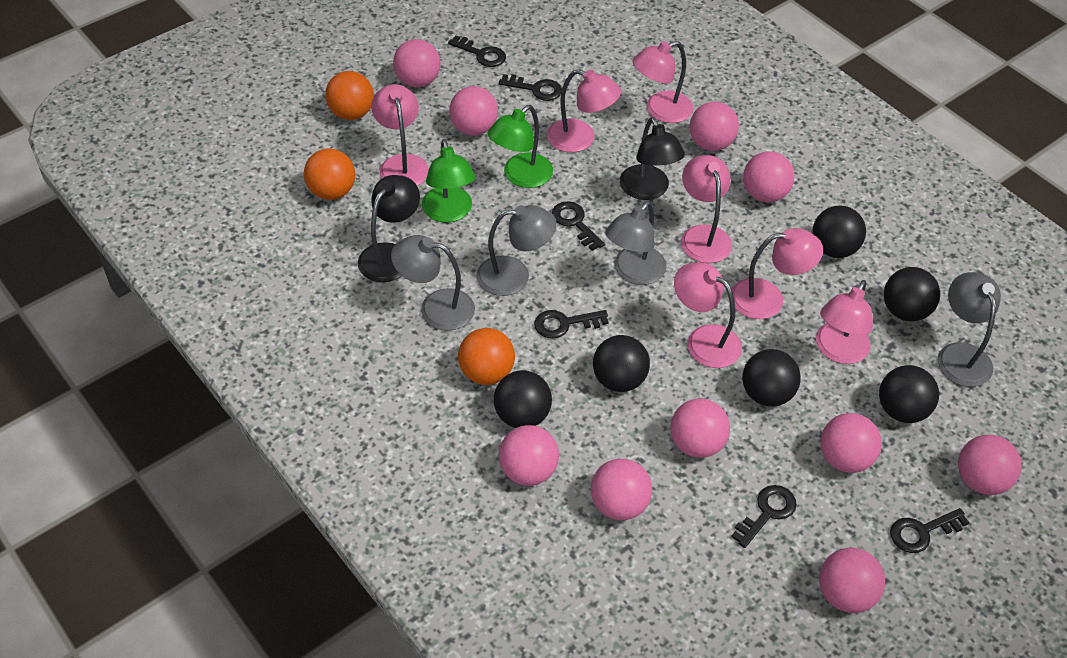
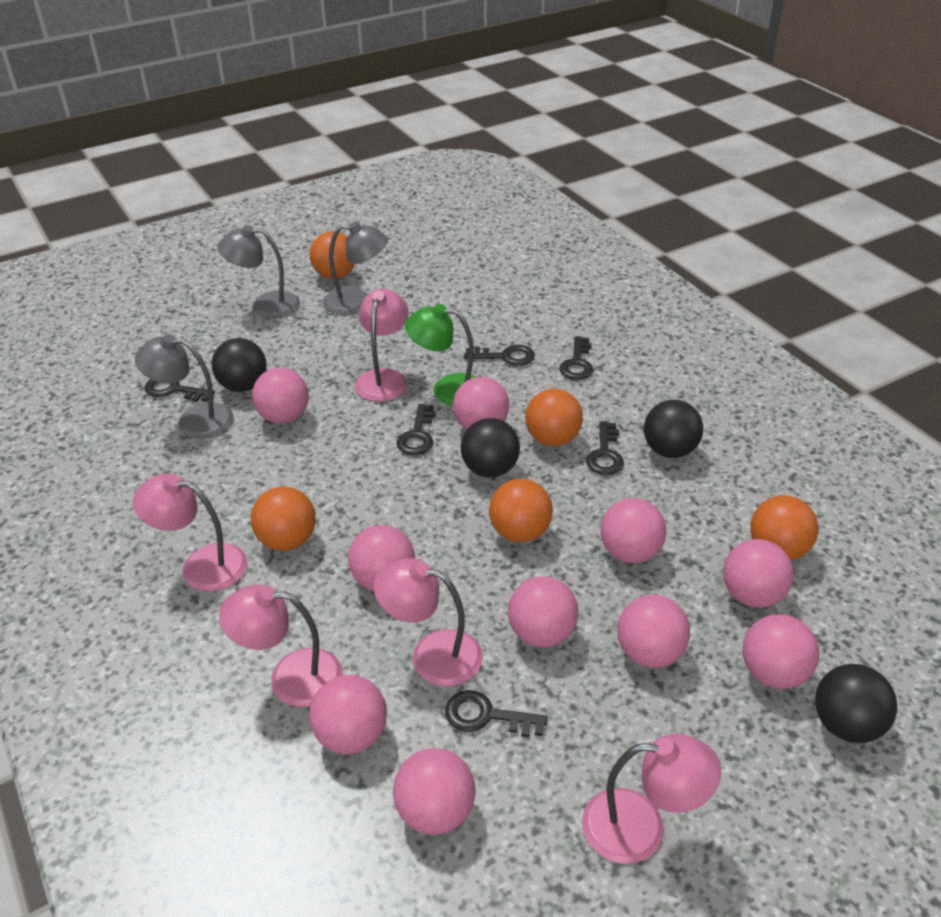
black ball: 6 -> 4
black lamp: 2 -> 0
green lamp: 2 -> 1
grey lamp: 4 -> 3
orange ball: 3 -> 5
pink lamp: 7 -> 5

